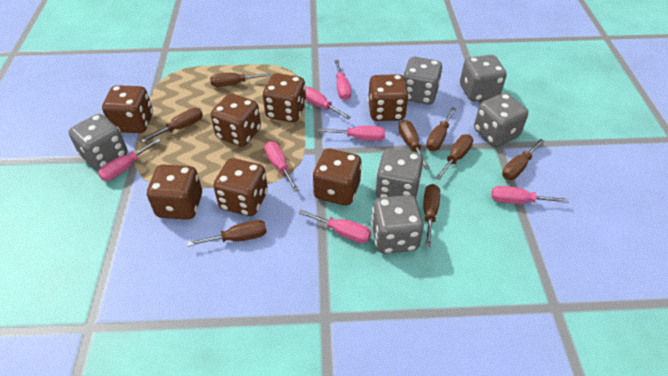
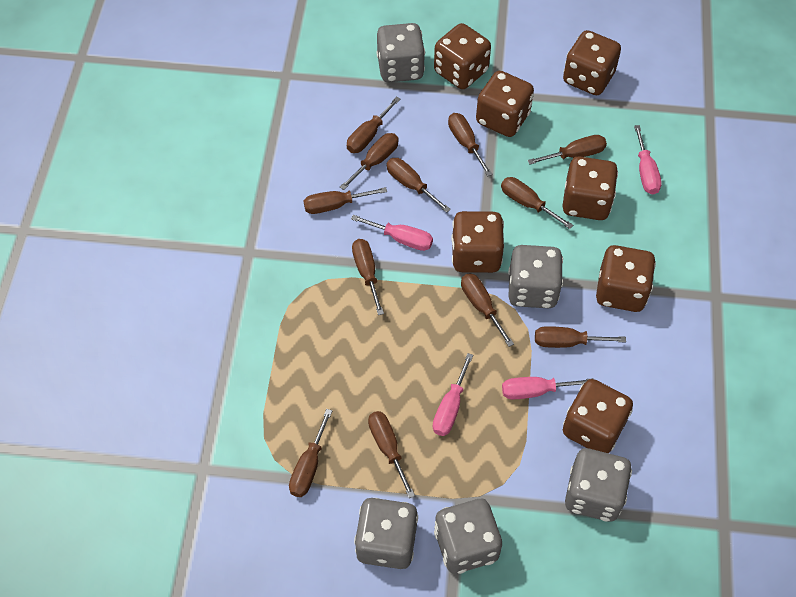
brown screwdriver: 8 -> 12
grey dice: 6 -> 5
pink screwdriver: 7 -> 4

